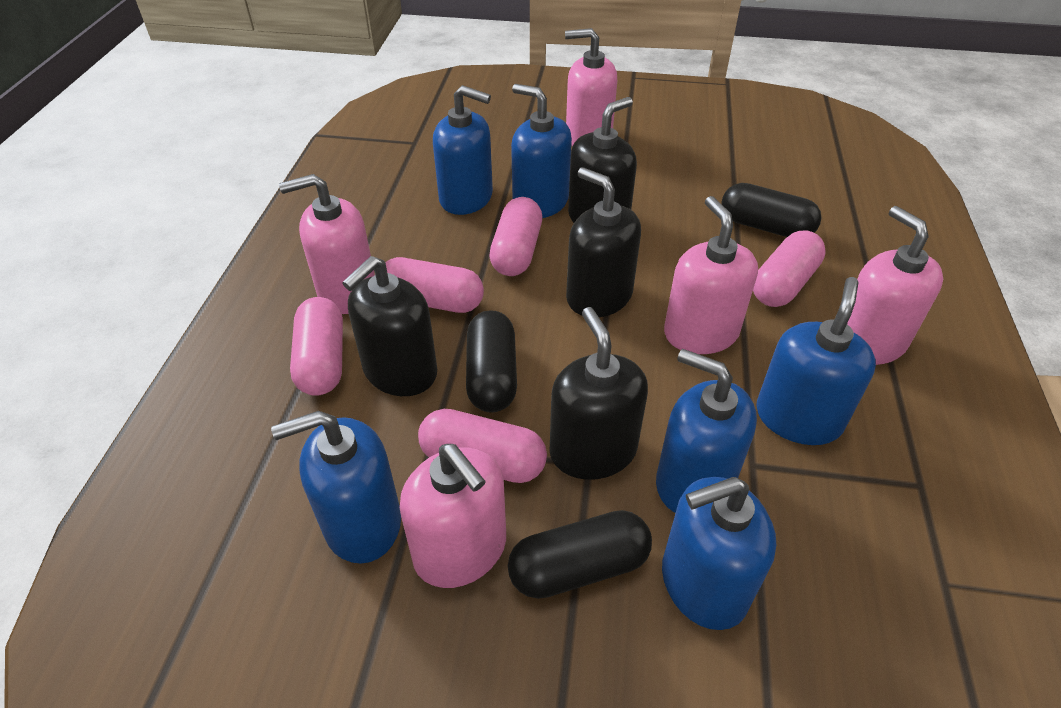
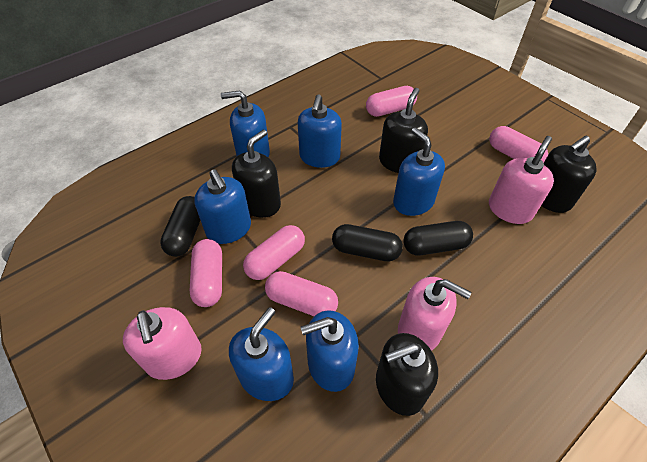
pink soap dispenser: 5 -> 3

